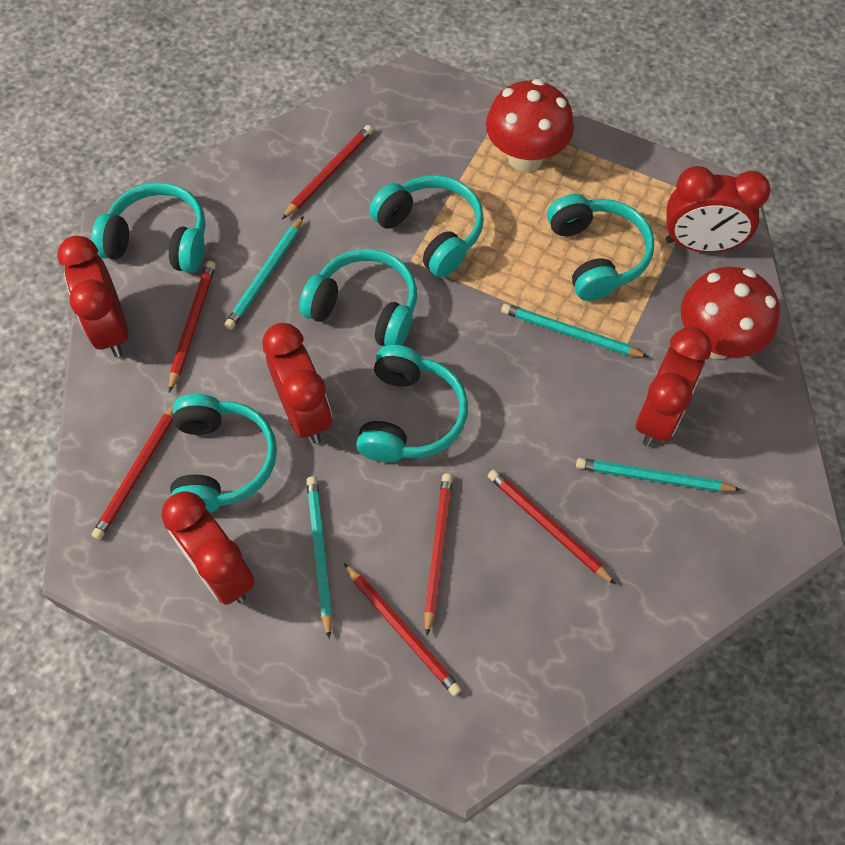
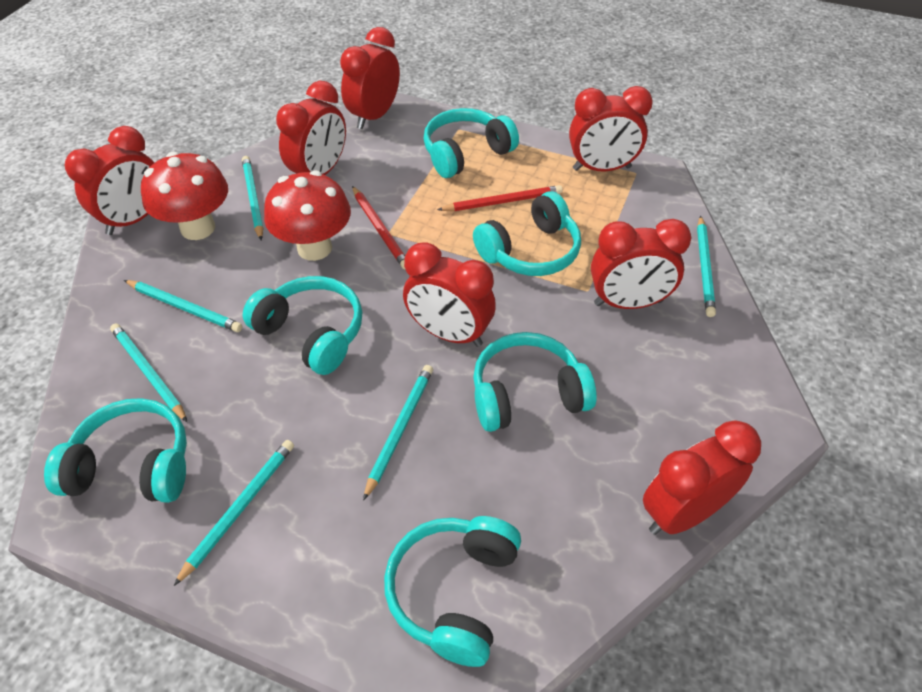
red clock: 5 -> 7
red pencil: 6 -> 2
turquoise pencil: 4 -> 6

